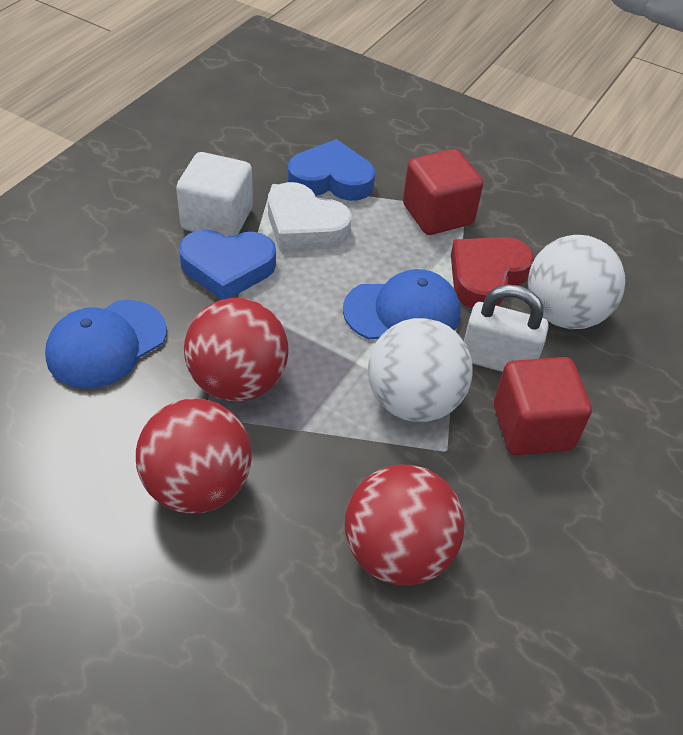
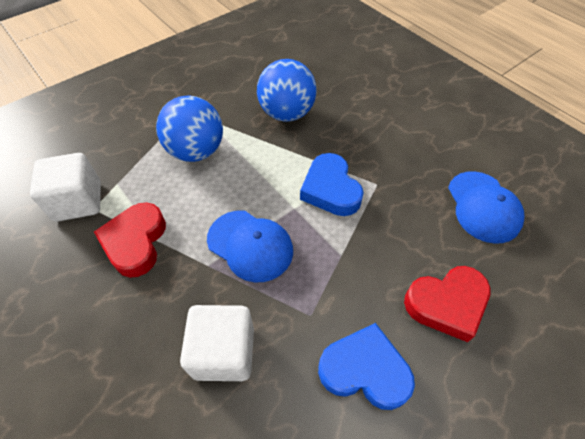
blue ball: 0 -> 2
red ball: 3 -> 0
red cube: 2 -> 0
red heart: 1 -> 2
white ball: 2 -> 0
white cube: 1 -> 2
white heart: 1 -> 0
white padlock: 1 -> 0

